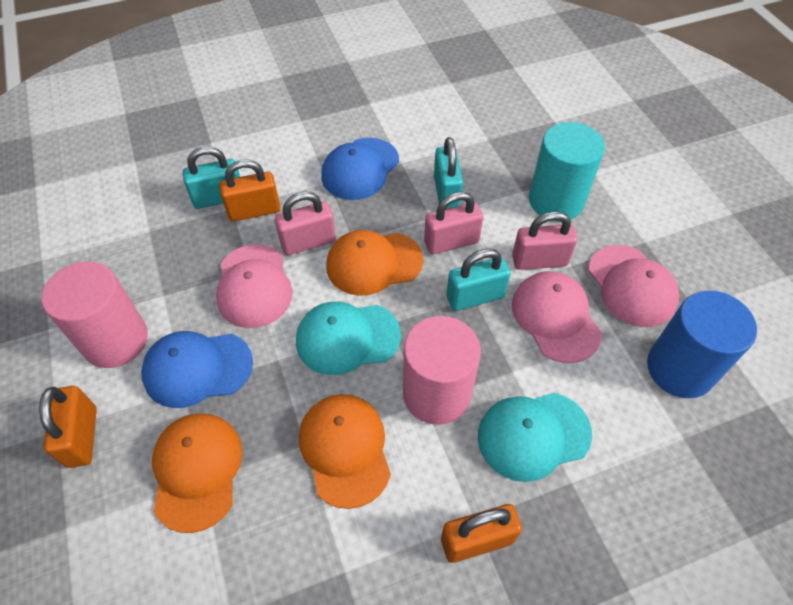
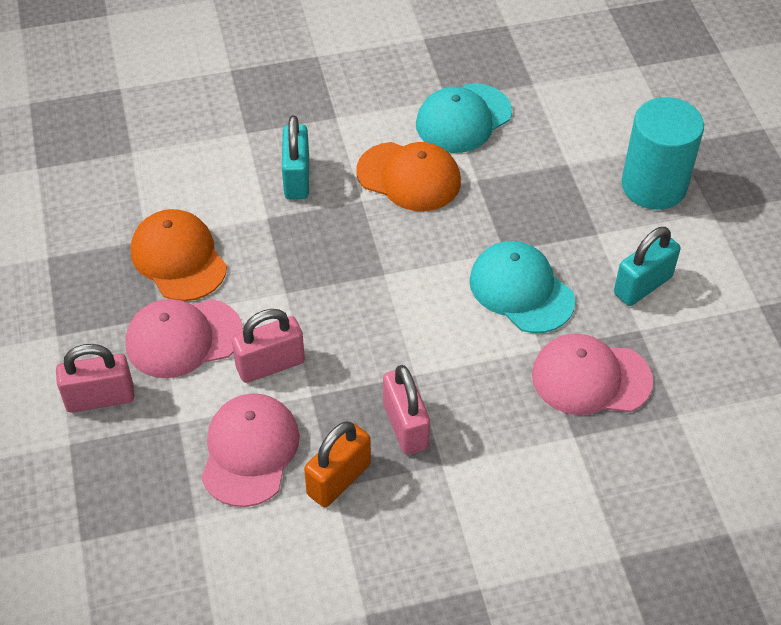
blue cap: 2 -> 0
blue cylinder: 1 -> 0
orange cap: 3 -> 2
orange padlock: 3 -> 1
pink cylinder: 2 -> 0
turquoise padlock: 3 -> 2

